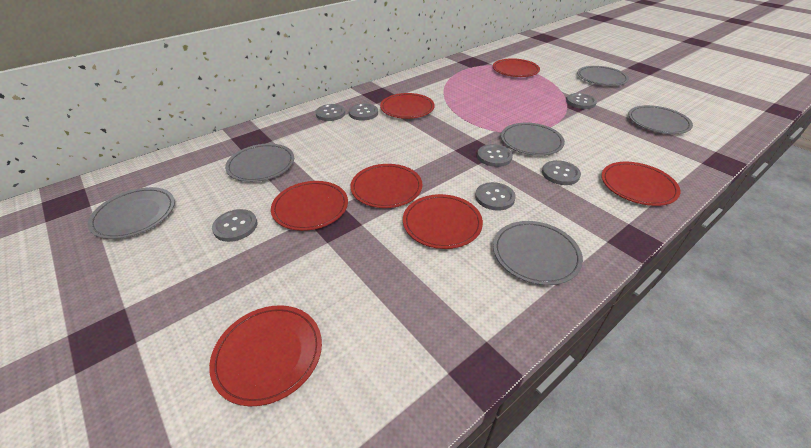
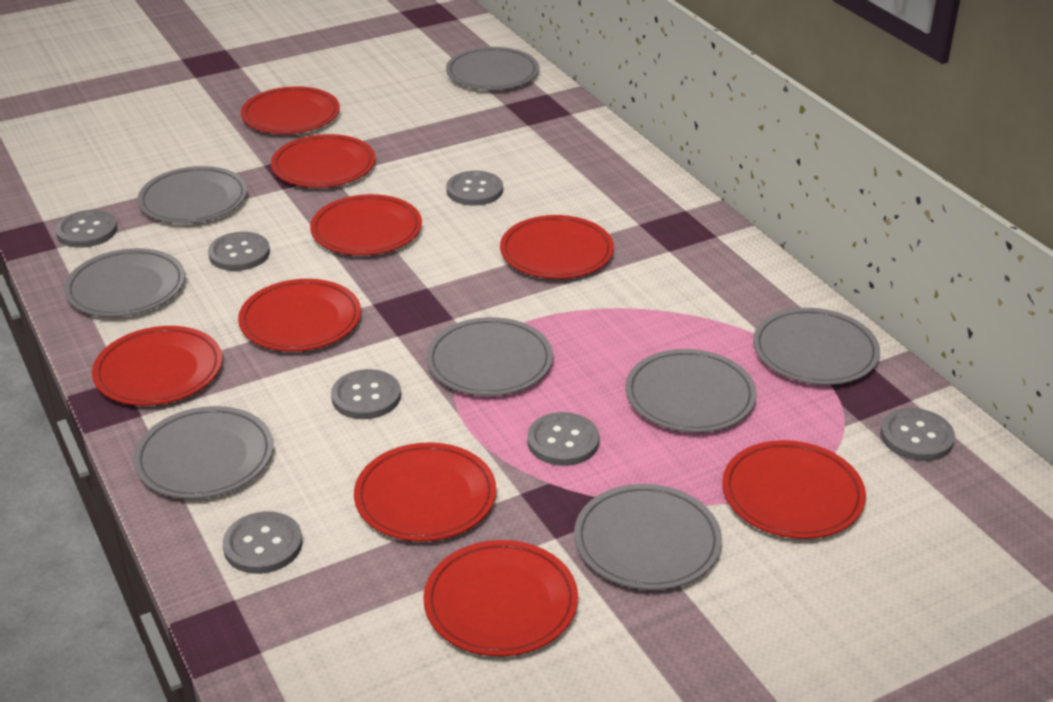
grey plate: 6 -> 8
red plate: 7 -> 9

